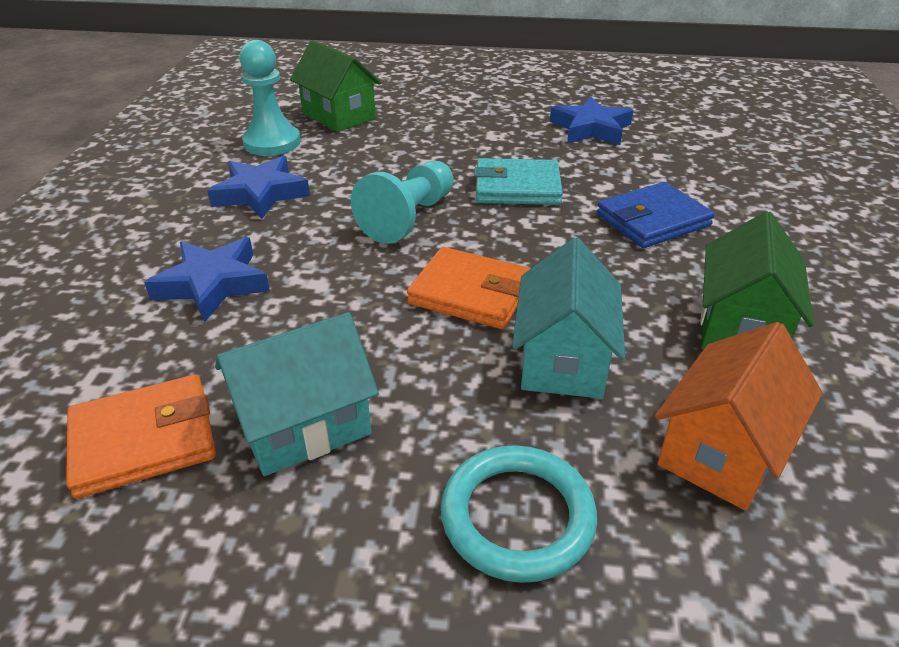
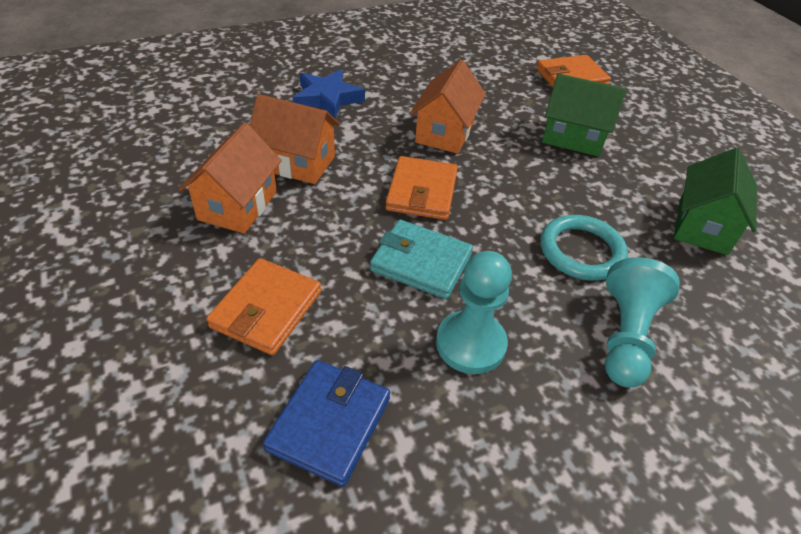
blue star: 3 -> 1
orange house: 1 -> 3
orange wallet: 2 -> 3
turquoise house: 2 -> 0

